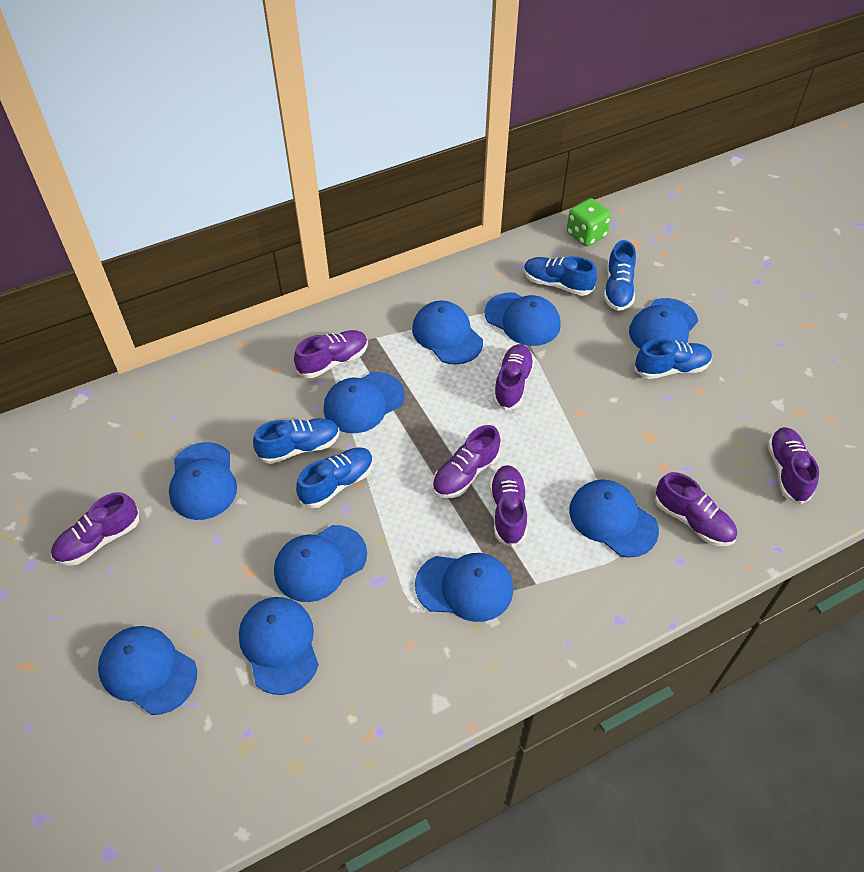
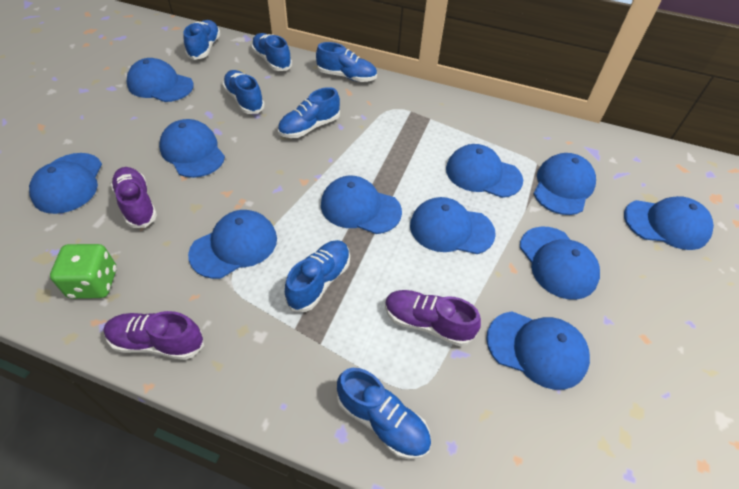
blue cap: 10 -> 11
blue shoe: 5 -> 7
purple shoe: 7 -> 3

